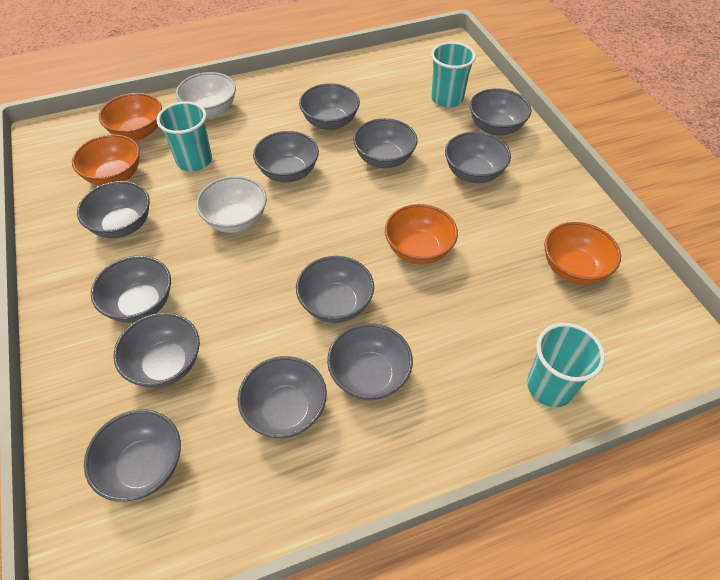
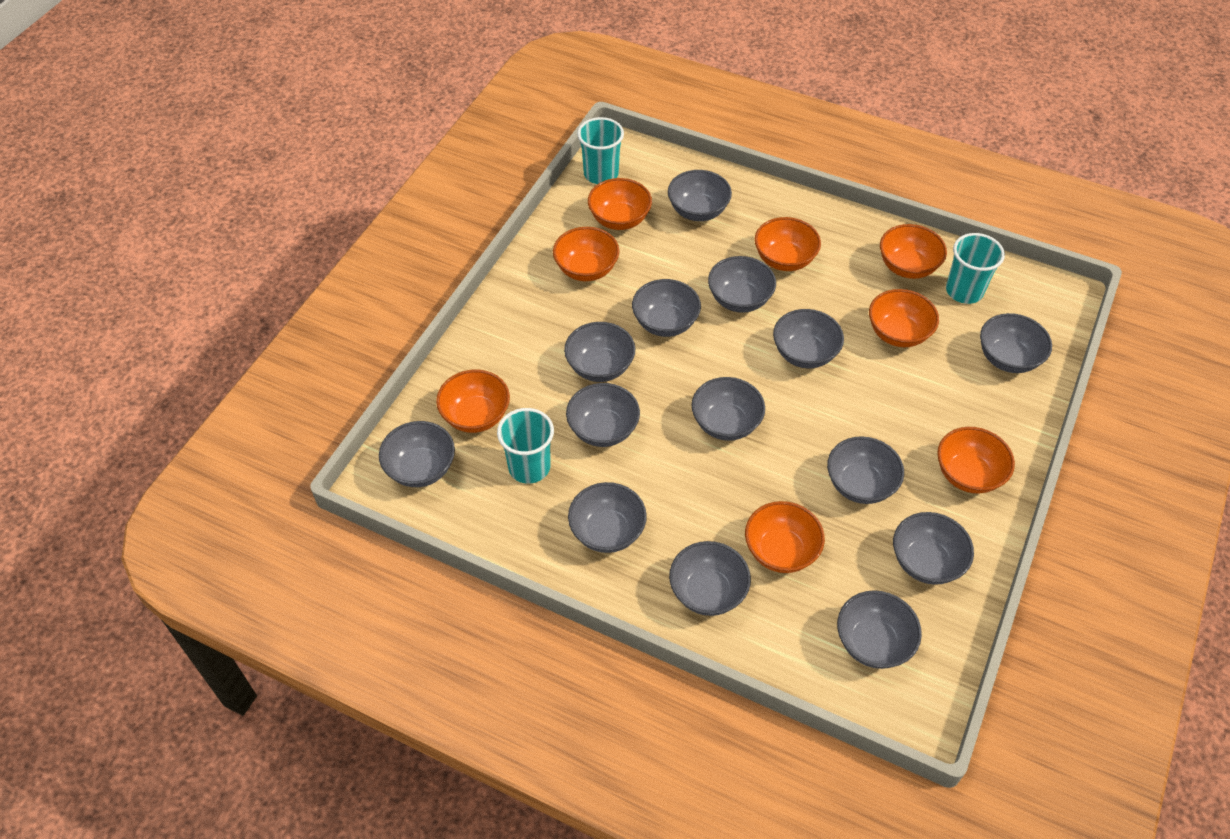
grey bowl: 12 -> 14
orange bowl: 4 -> 8
white bowl: 2 -> 0

